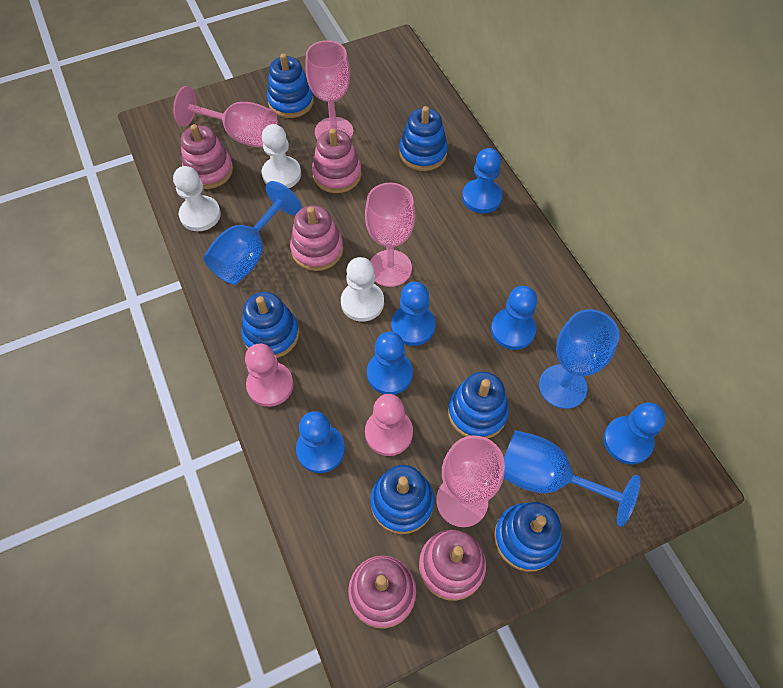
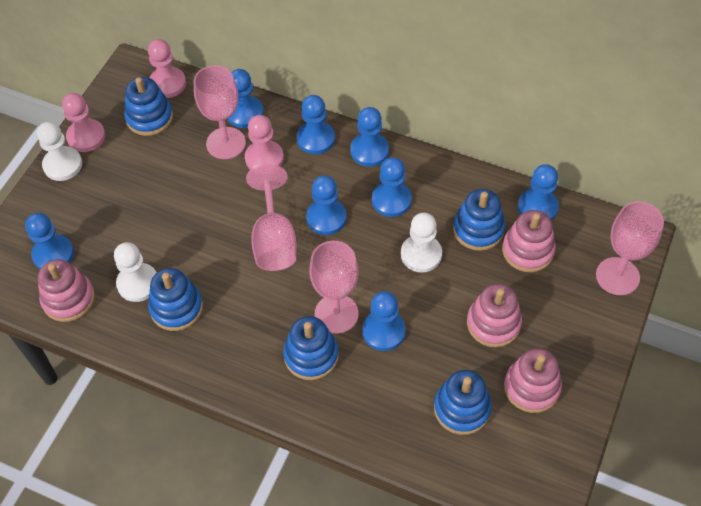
blue goblet: 3 -> 0
blue pawn: 6 -> 8
blue stacking toy: 6 -> 5
pink pawn: 2 -> 3
pink stacking toy: 5 -> 4

